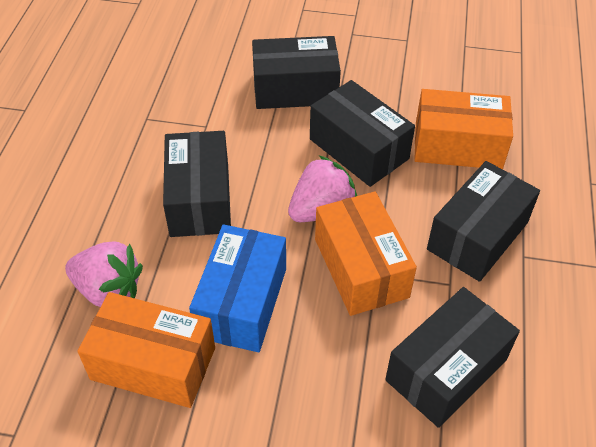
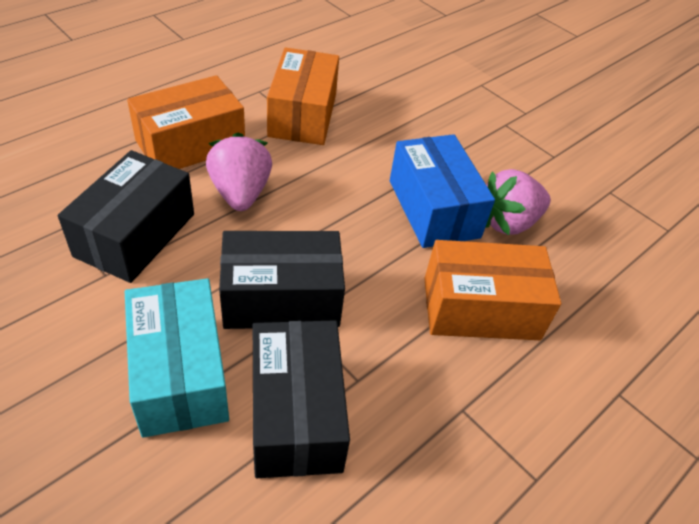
black box: 5 -> 3
turquoise box: 0 -> 1

